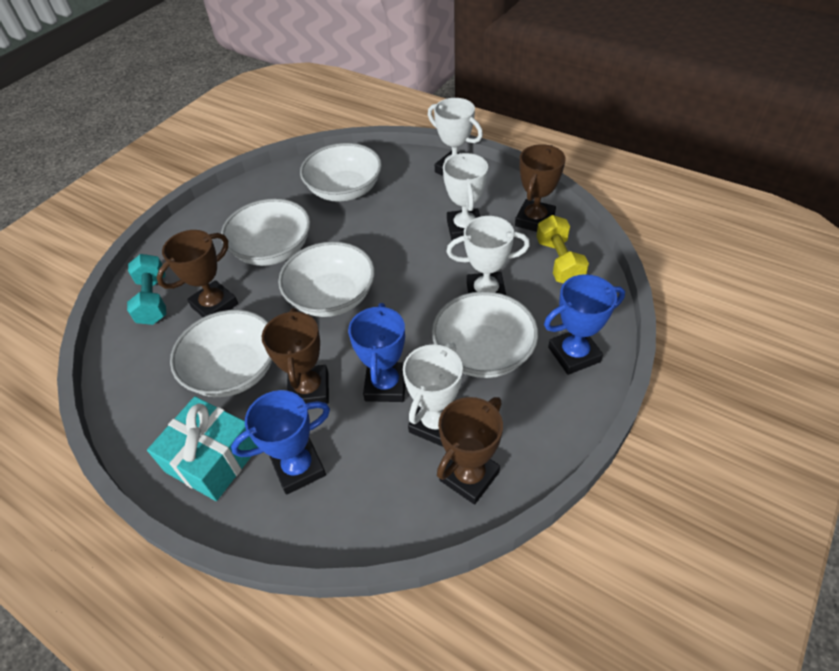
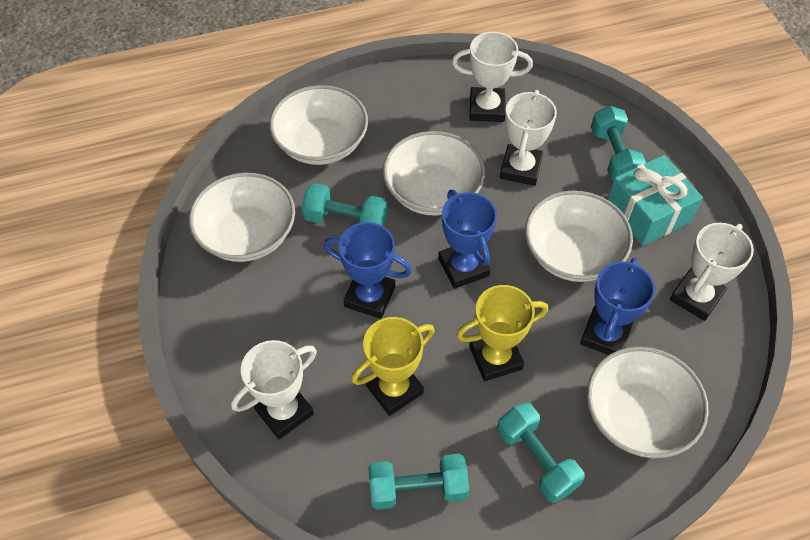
brown trophy: 4 -> 0
turquoise dumbbell: 1 -> 4
yellow dumbbell: 1 -> 0
yellow trophy: 0 -> 2

